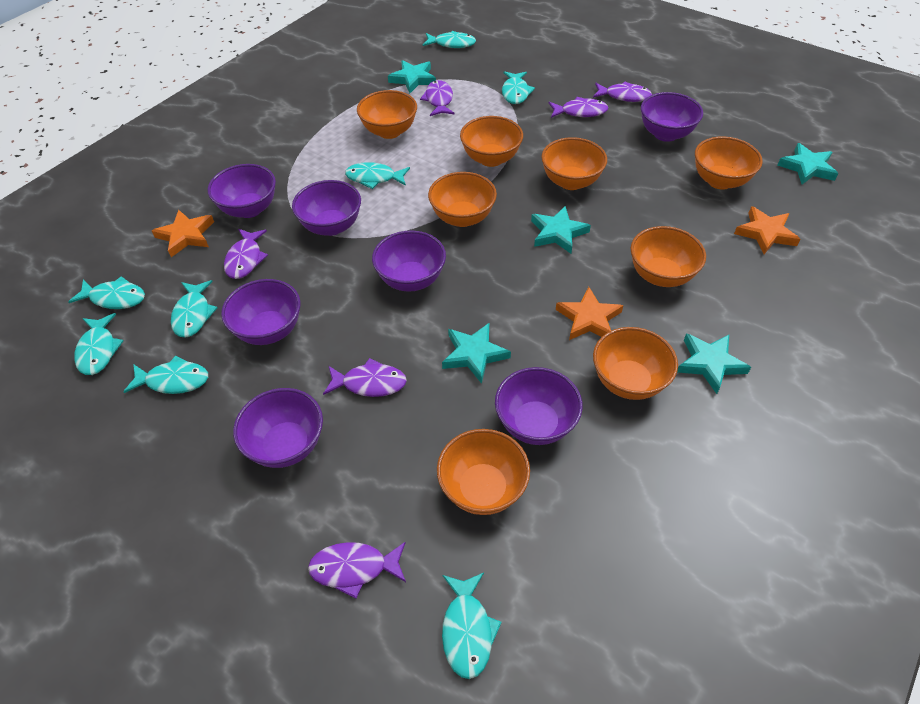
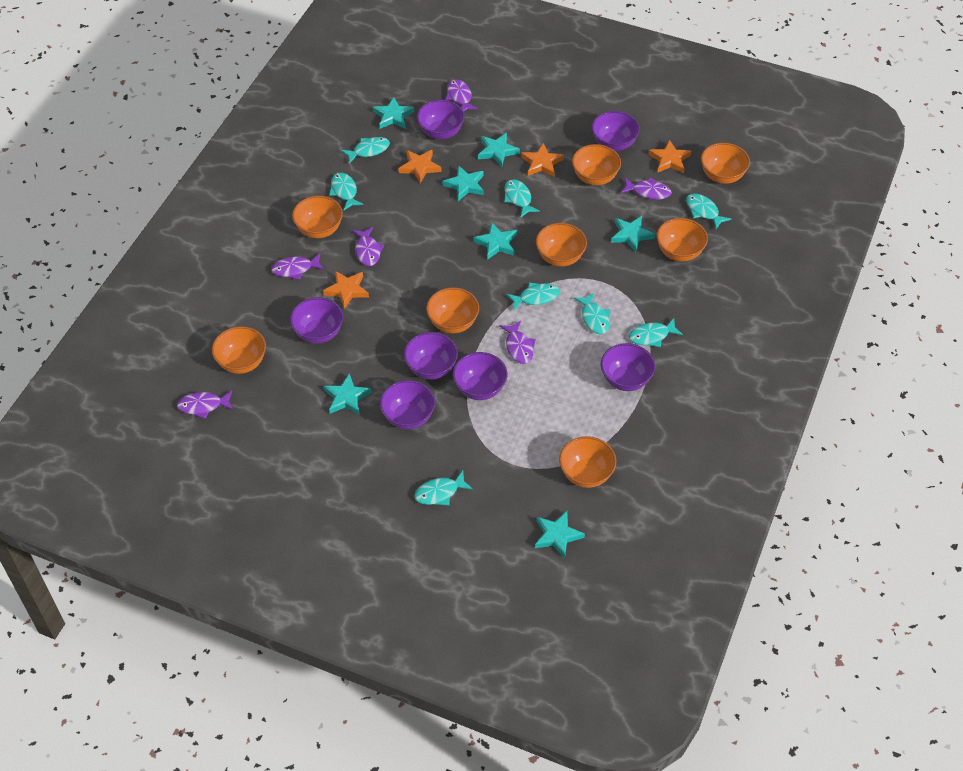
orange star: 3 -> 4
turquoise star: 5 -> 7

